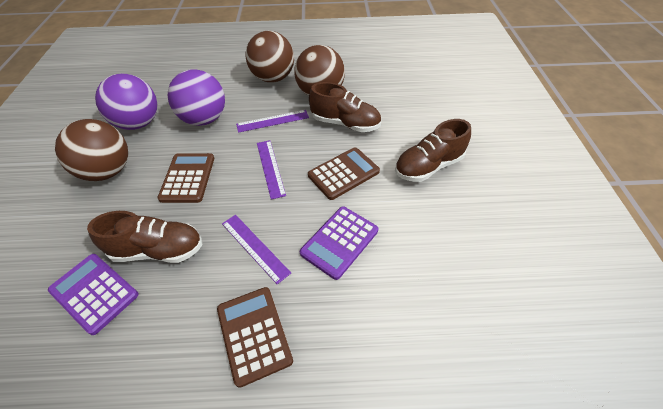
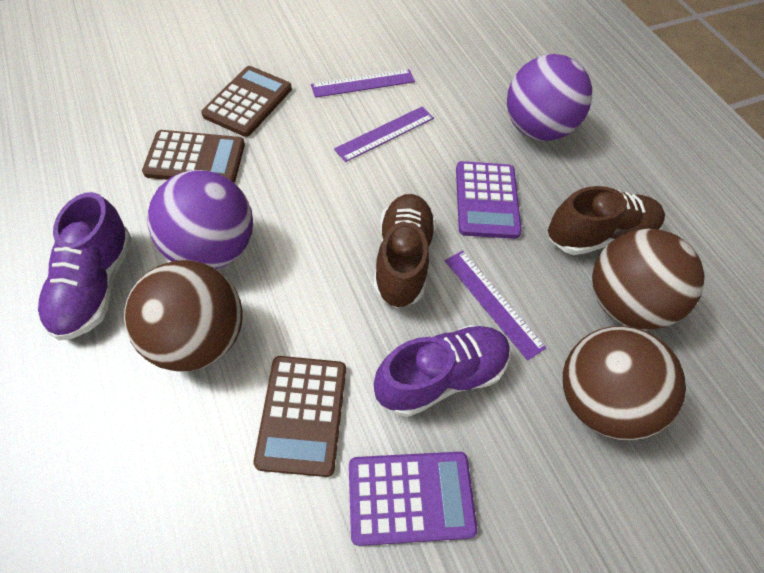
brown shoe: 3 -> 2
purple shoe: 0 -> 2

